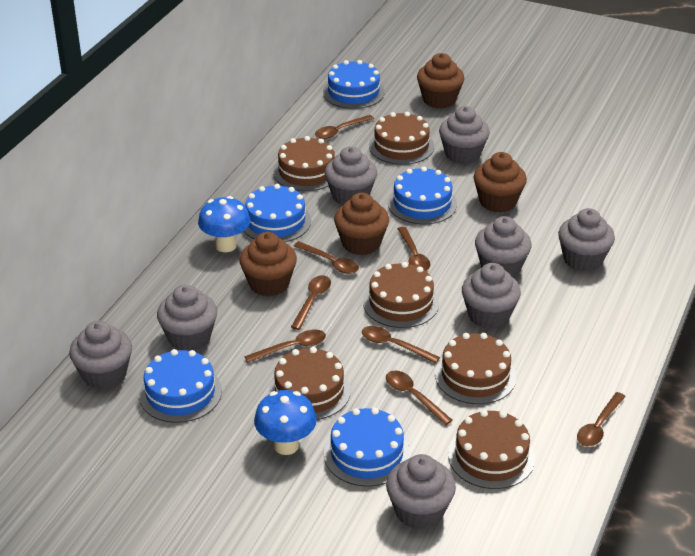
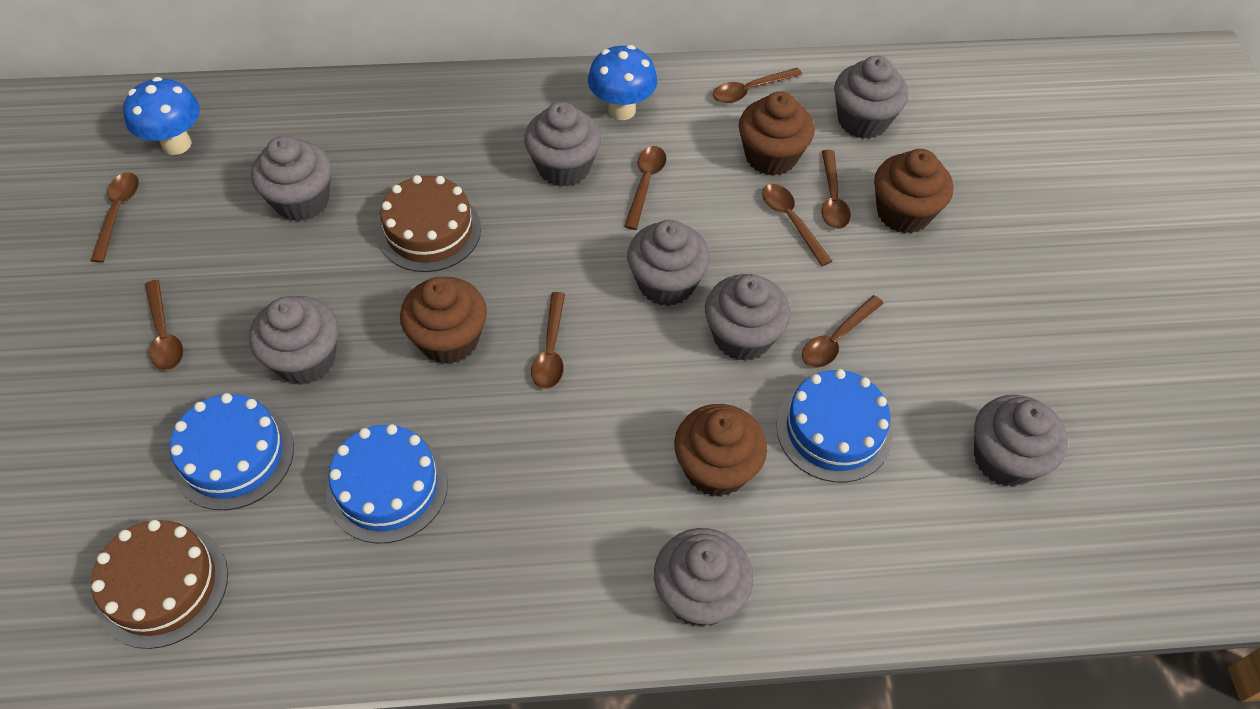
blue cake: 5 -> 3
brown cake: 6 -> 2

